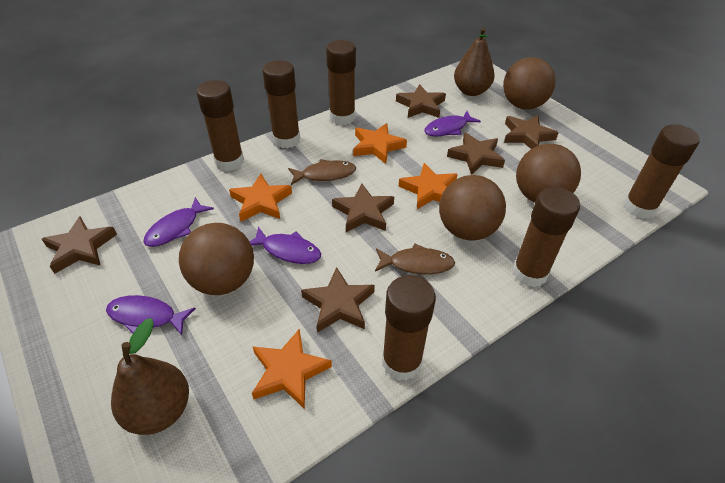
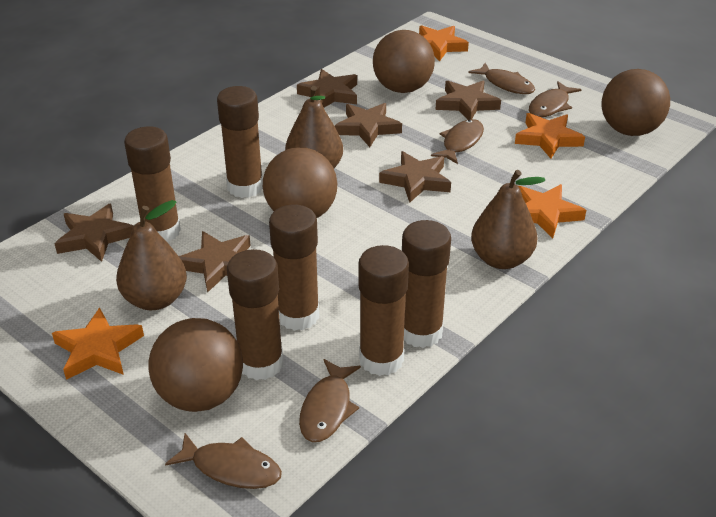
brown fish: 2 -> 5
brown pear: 2 -> 3
purple fish: 4 -> 0

